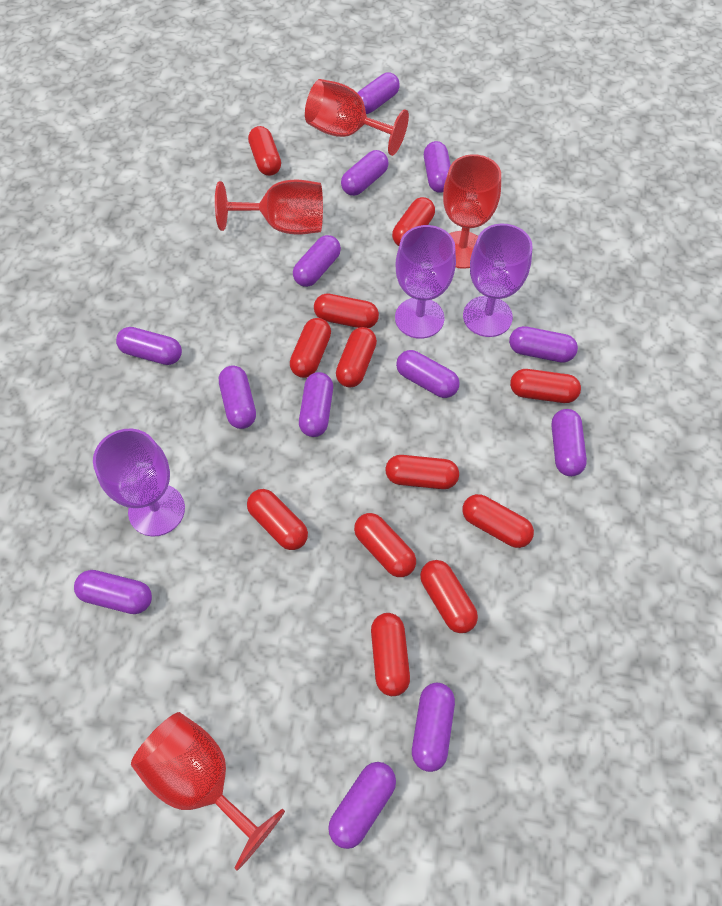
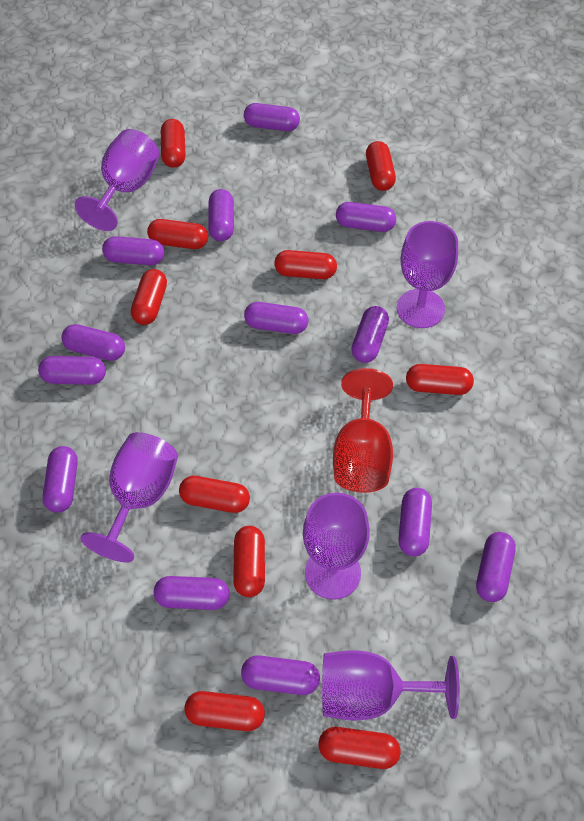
purple goblet: 3 -> 5
red capsule: 12 -> 10
red goblet: 4 -> 1

